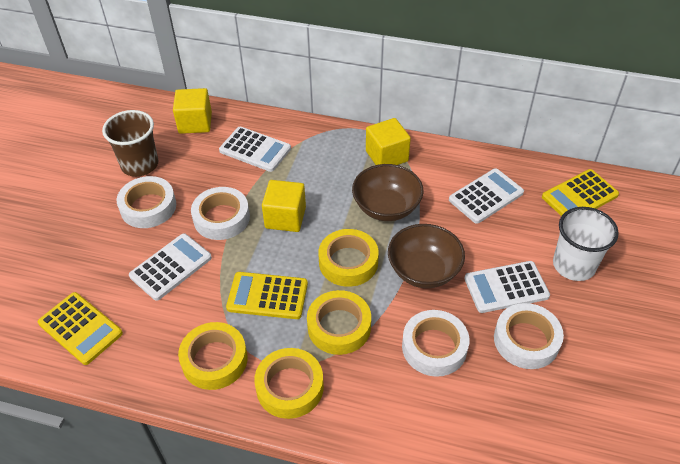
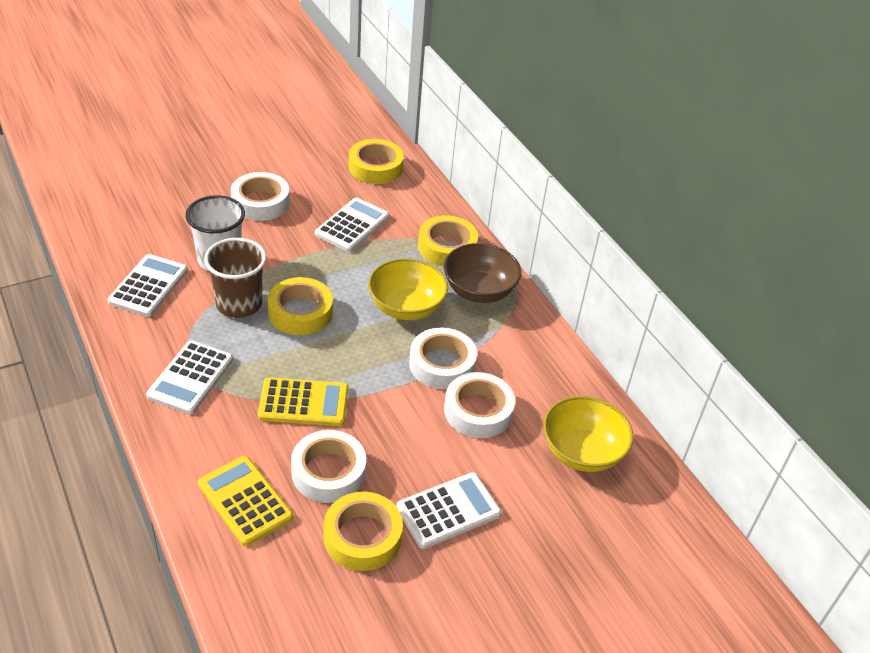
brown bowl: 2 -> 1
yellow bowl: 0 -> 2
yellow calculator: 3 -> 2
yellow cube: 3 -> 0

